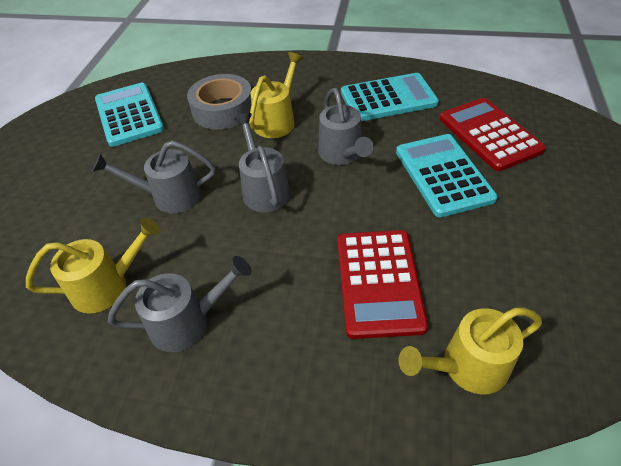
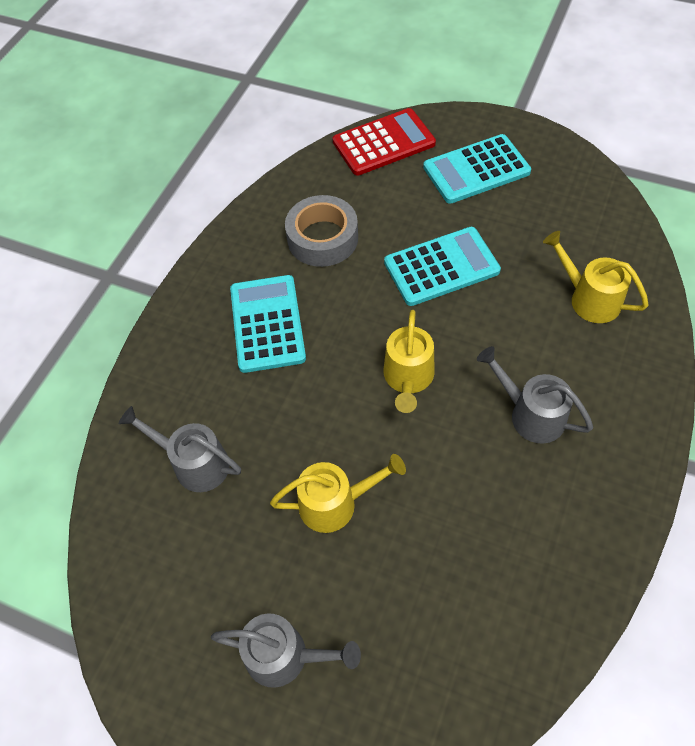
grey watering can: 4 -> 3
red calculator: 2 -> 1

